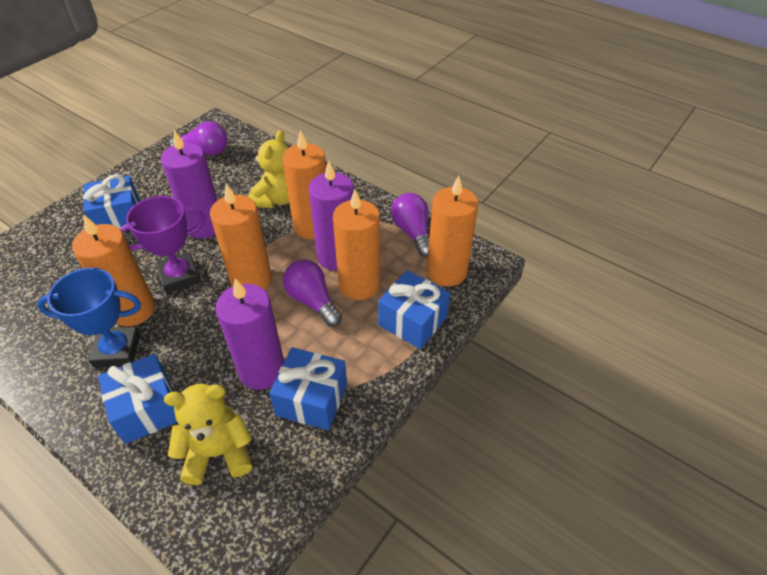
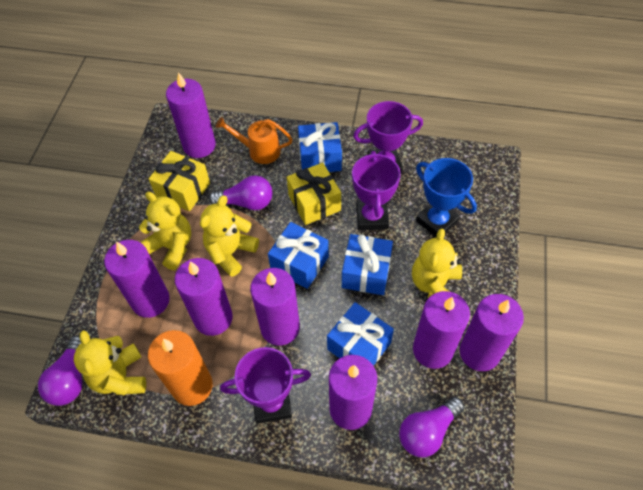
orange candle: 5 -> 1
orange watering can: 0 -> 1
purple candle: 3 -> 7
purple trophy: 1 -> 3
yellow gift: 0 -> 2
yellow teddy bear: 2 -> 4

